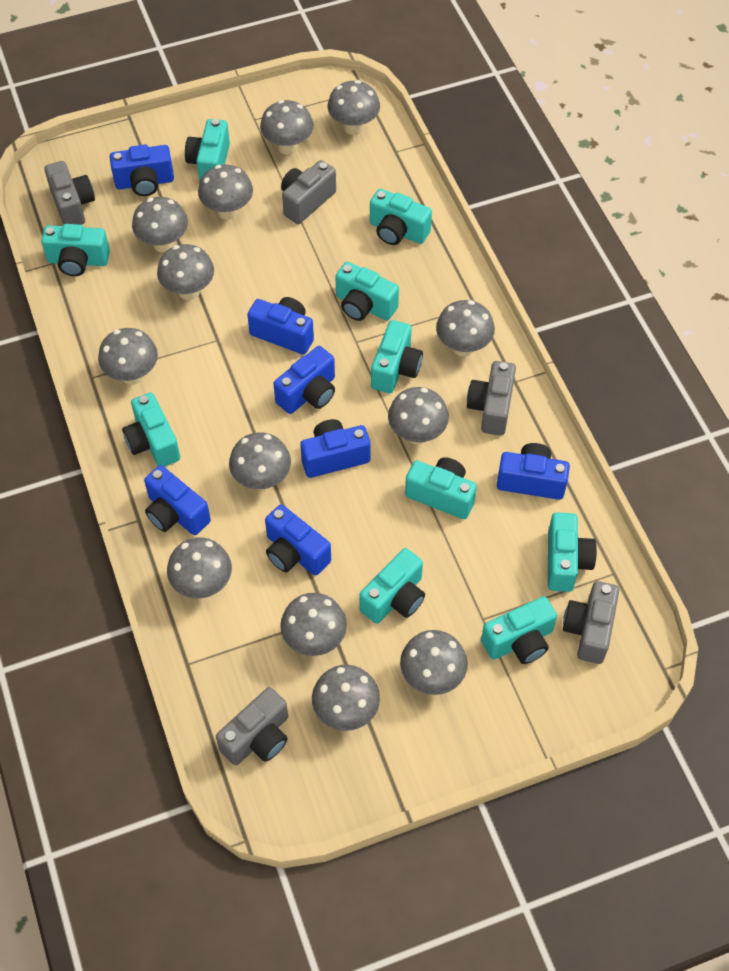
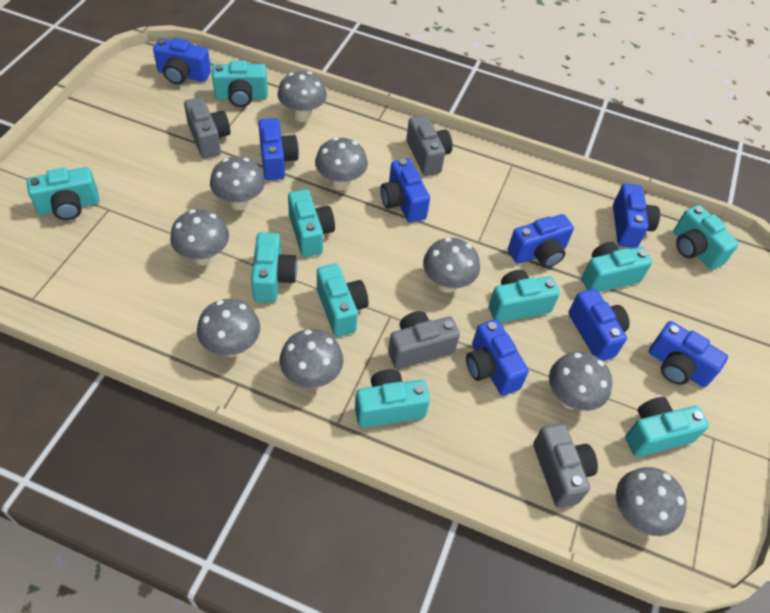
blue camera: 7 -> 8
grey camera: 5 -> 4
grey mushroom: 13 -> 9

